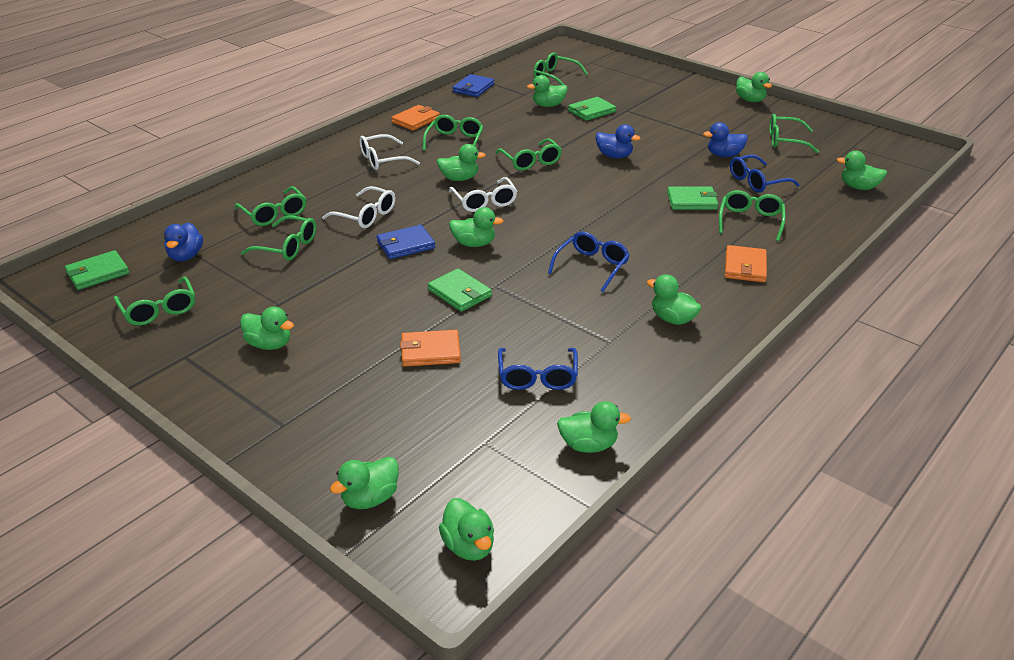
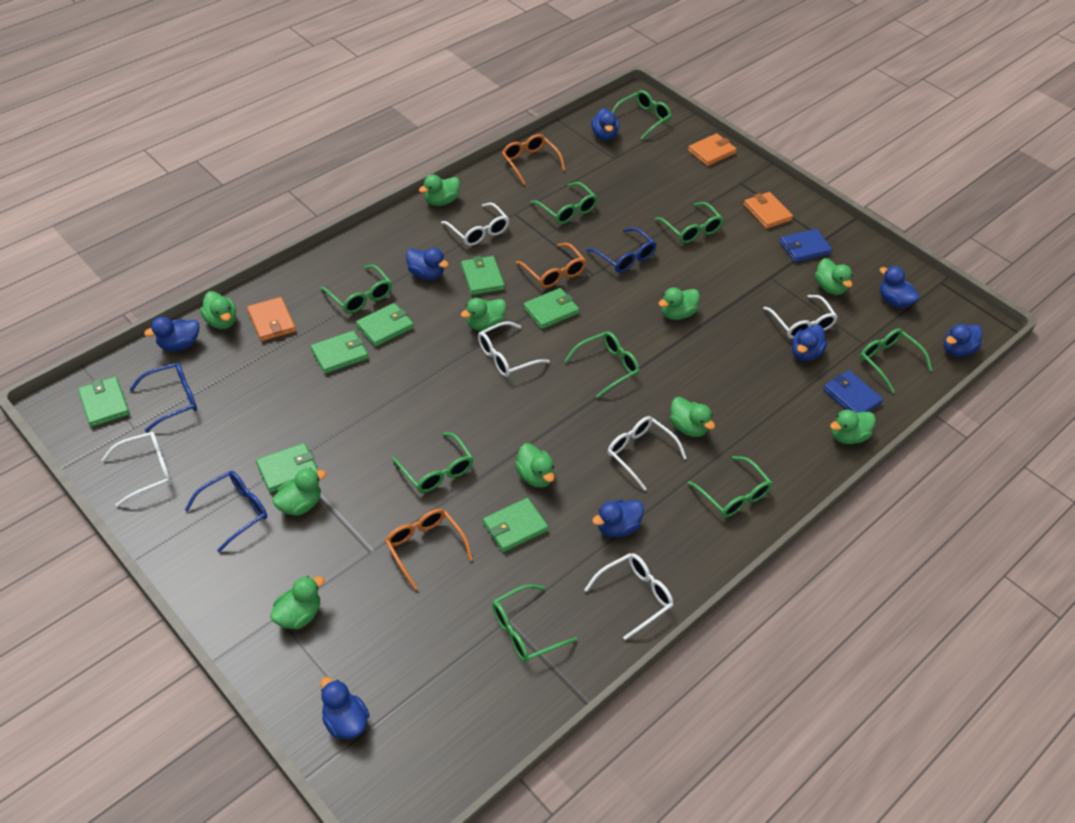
blue duck: 3 -> 8
green glasses: 8 -> 9
green wallet: 4 -> 7
orange glasses: 0 -> 3
white glasses: 3 -> 6

